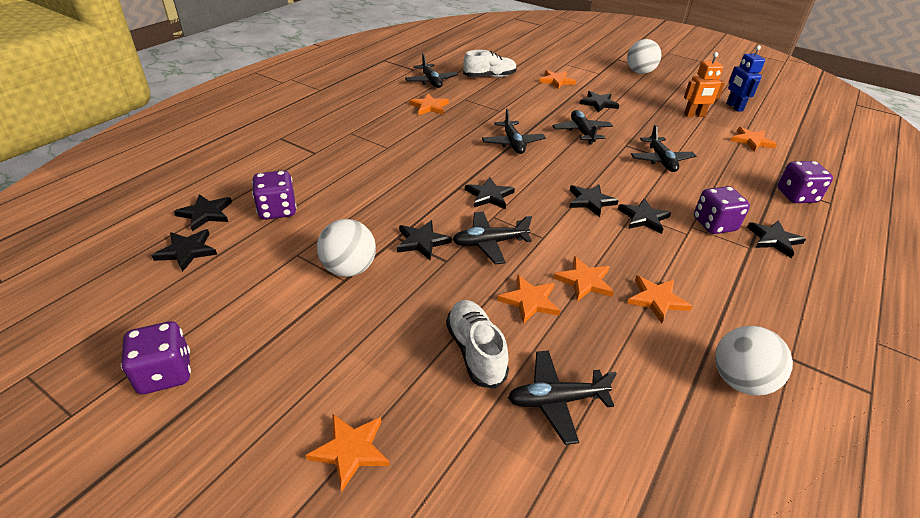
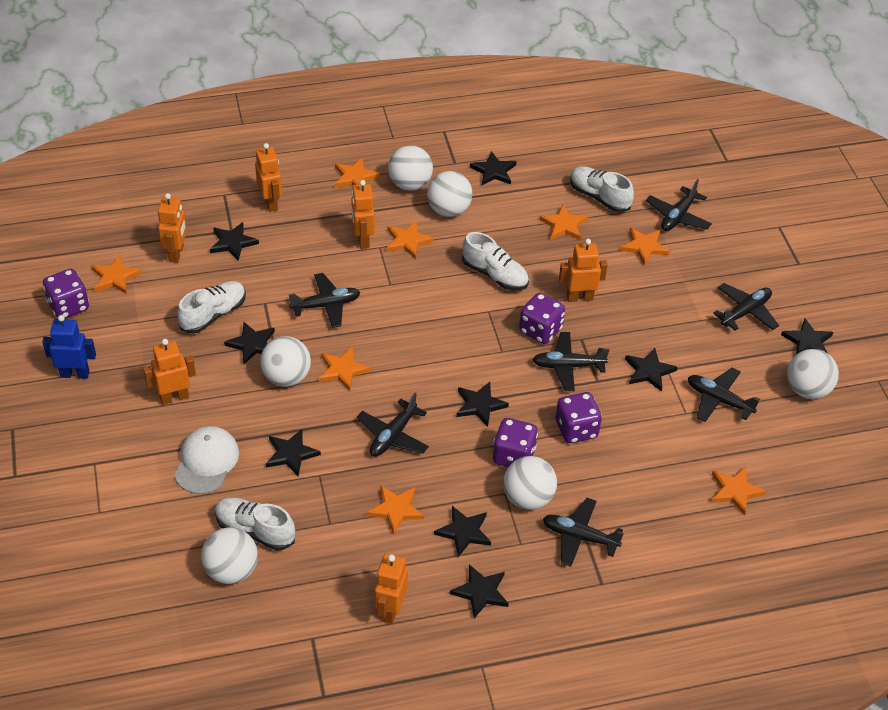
black plane: 6 -> 7
black star: 8 -> 9
orange robot: 1 -> 6
orange star: 7 -> 8
white ball: 3 -> 6
white cap: 0 -> 1
white shoe: 2 -> 4

